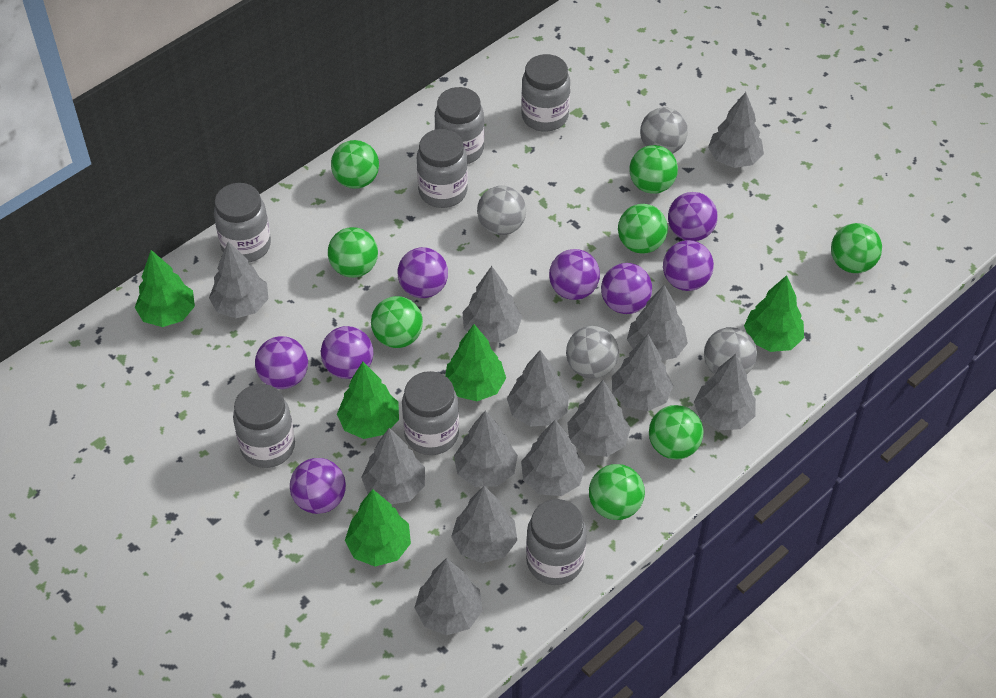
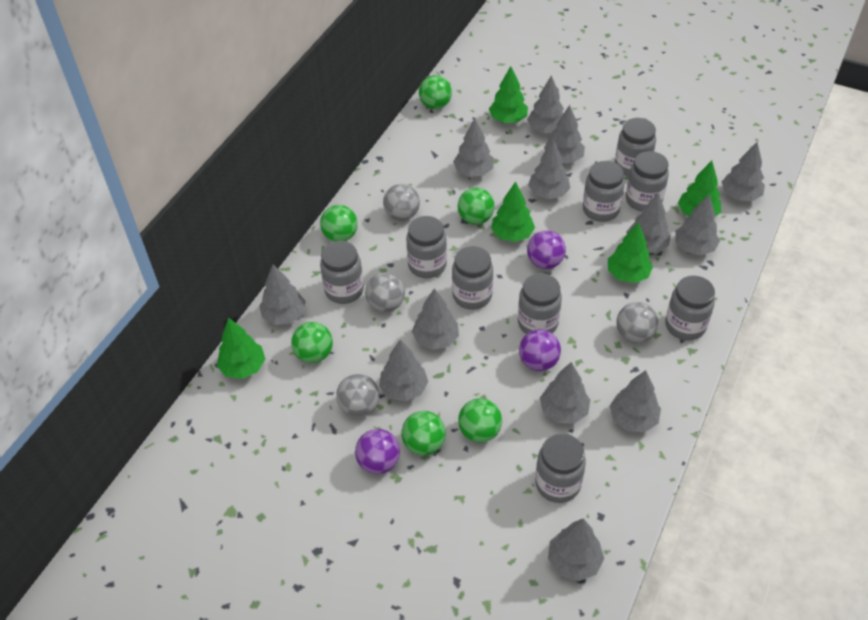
green ball: 8 -> 6
grey jar: 7 -> 9
purple ball: 8 -> 3

